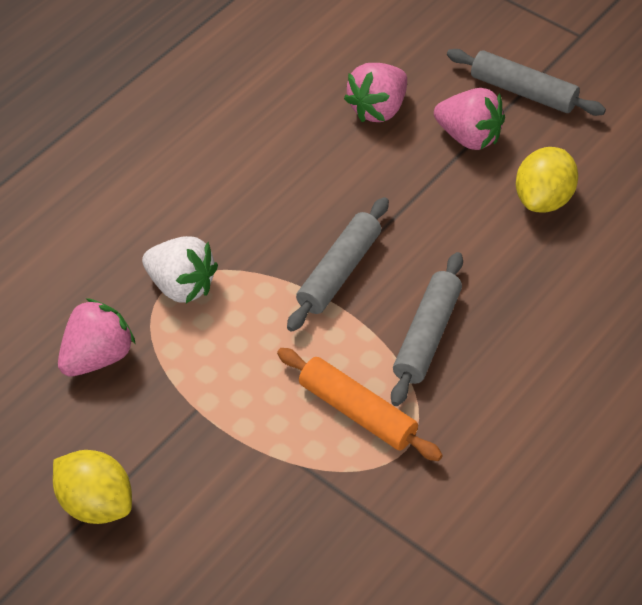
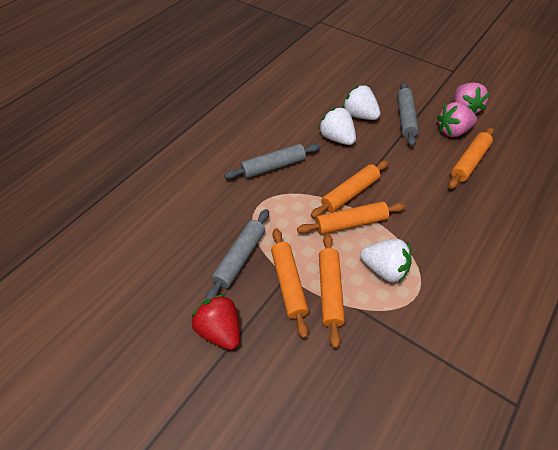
orange rolling pin: 1 -> 5
pink strawberry: 3 -> 2
red strawberry: 0 -> 1
white strawberry: 1 -> 3
yellow lemon: 2 -> 0

